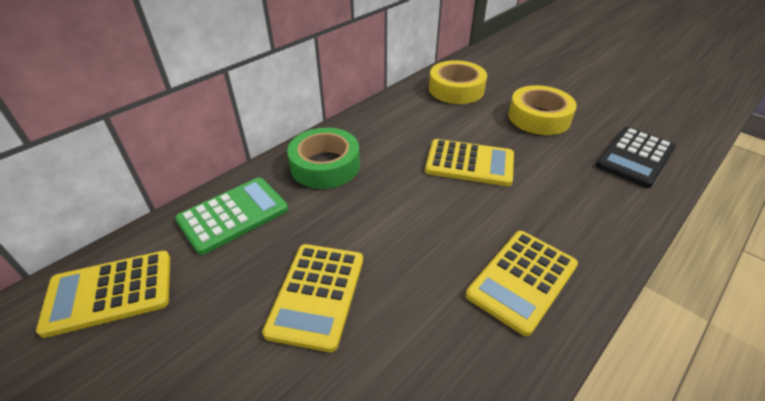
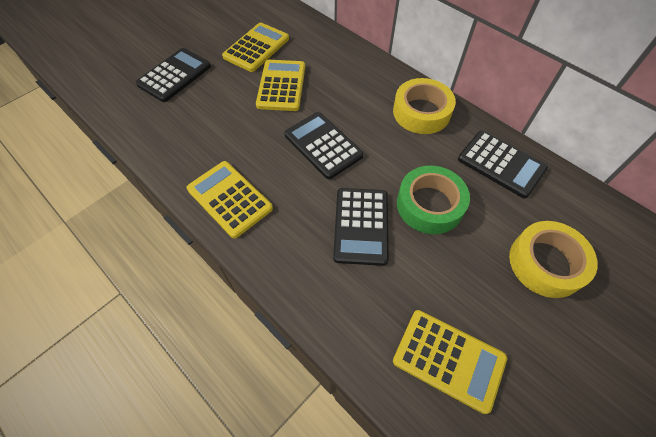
black calculator: 1 -> 4
green calculator: 1 -> 0

